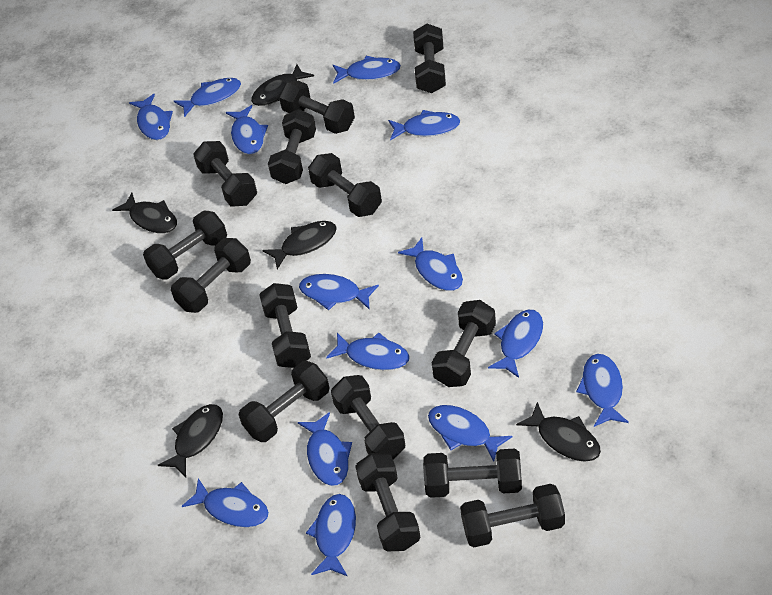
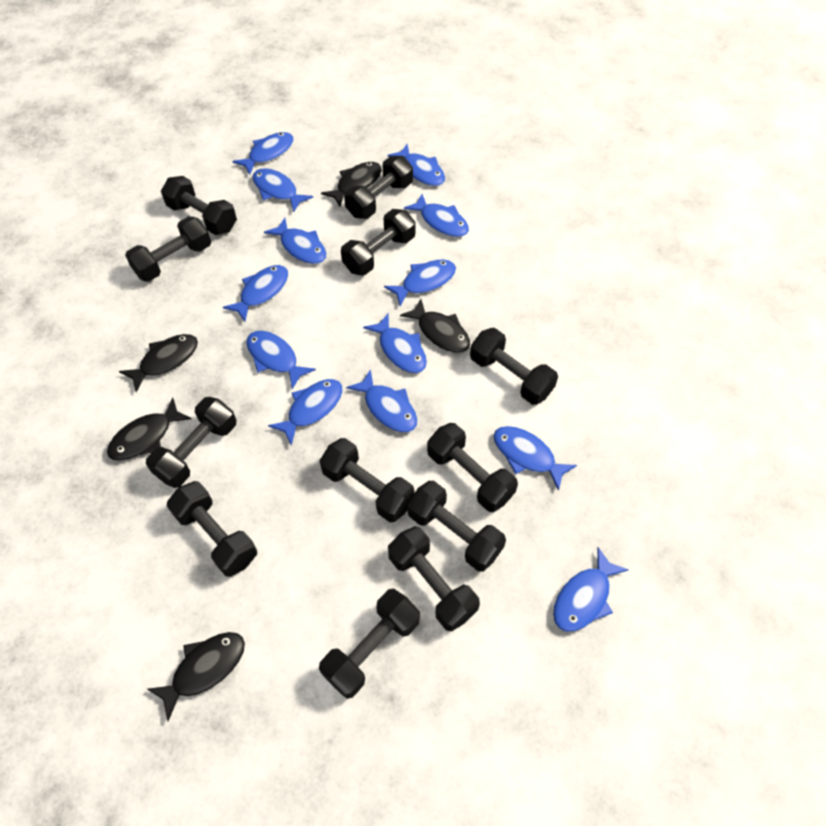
black dumbbell: 14 -> 12
blue fish: 14 -> 13

